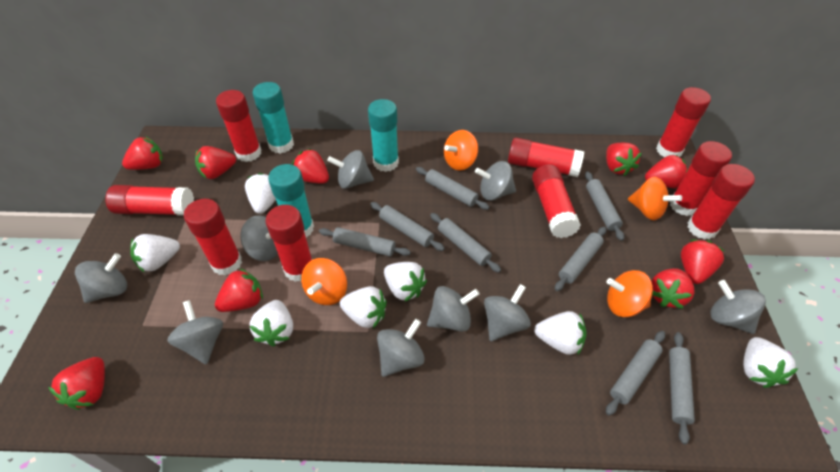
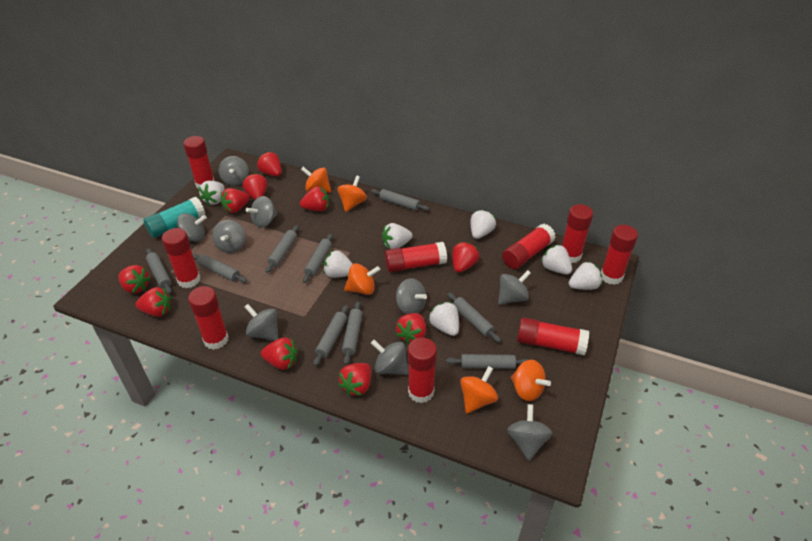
grey rolling pin: 8 -> 9
orange spinning top: 4 -> 5
red strawberry: 9 -> 10
turquoise glue stick: 3 -> 1

